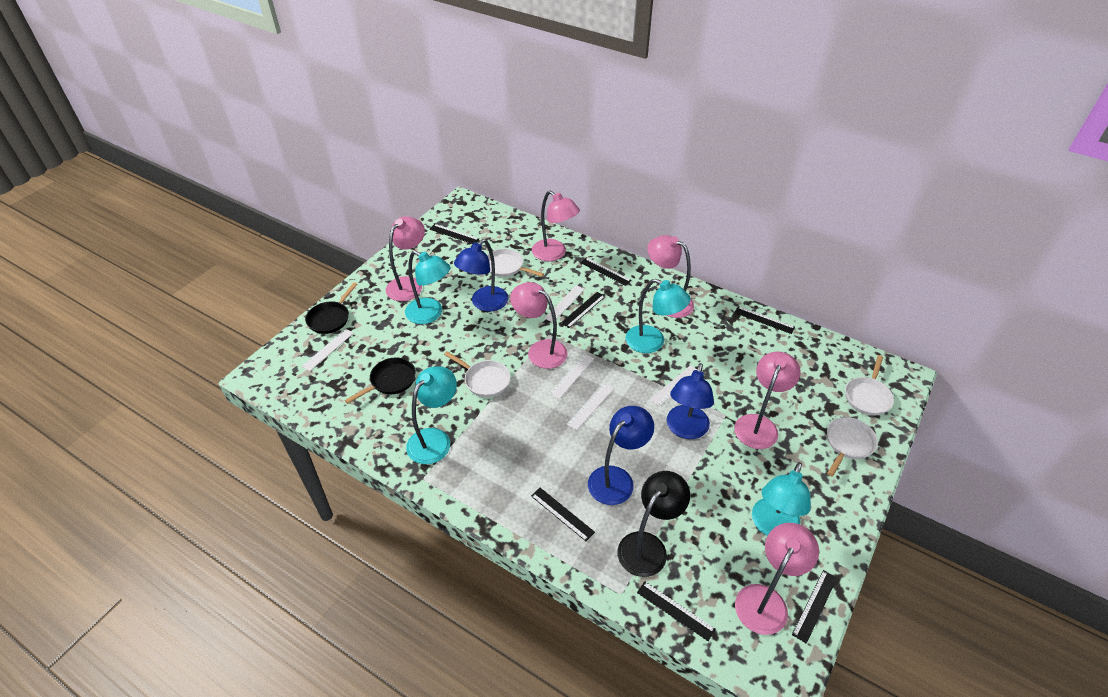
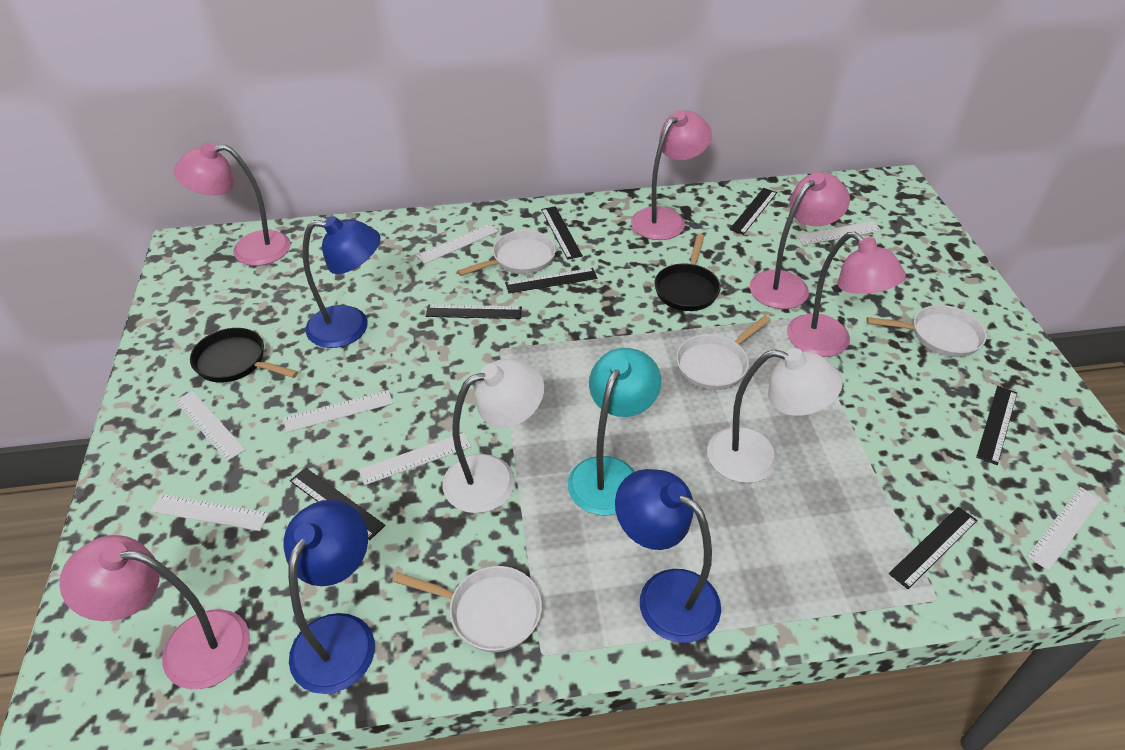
black lamp: 1 -> 0
pink lamp: 6 -> 5
turquoise lamp: 4 -> 1
white lamp: 0 -> 2
white ruler: 5 -> 7

